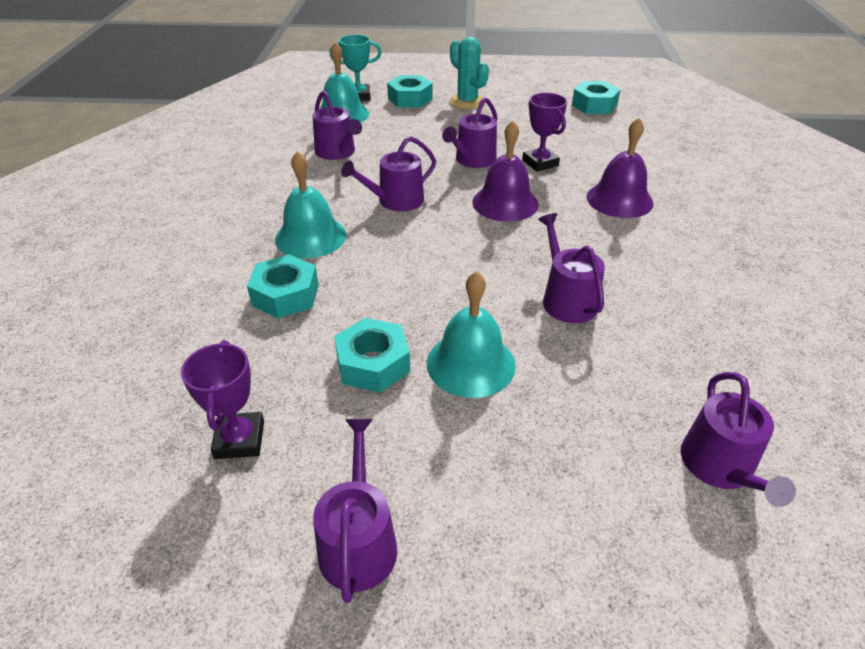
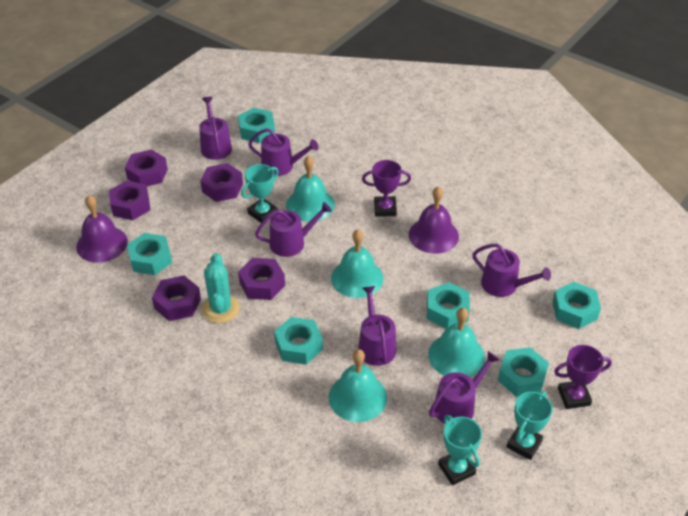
purple nut: 0 -> 5
turquoise bell: 3 -> 4
turquoise nut: 4 -> 6
turquoise trophy: 1 -> 3

